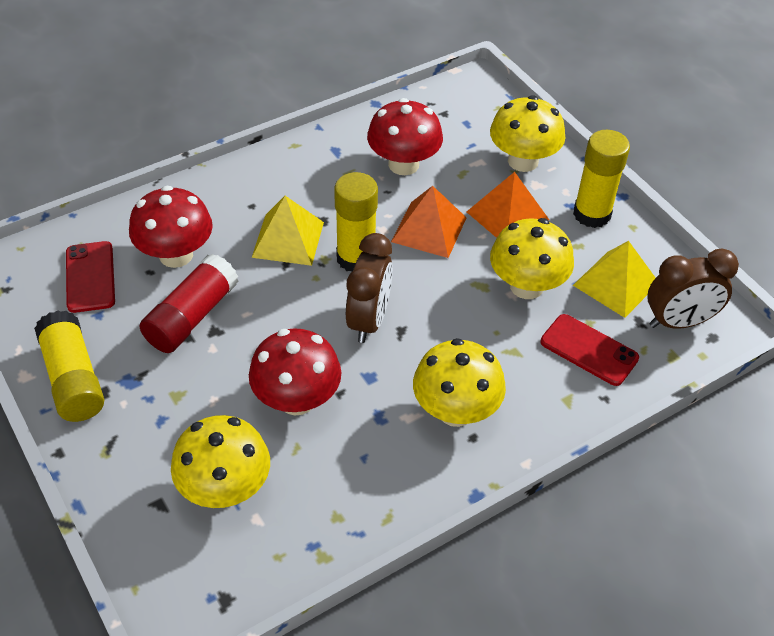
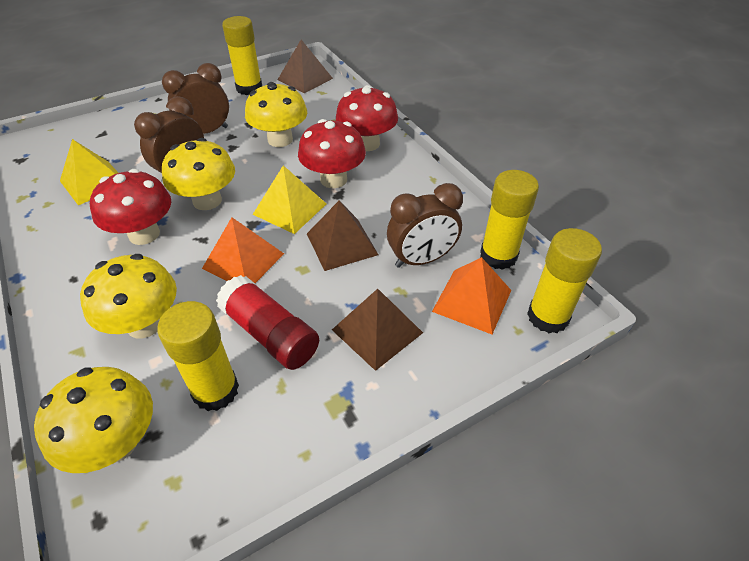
brown clock: 2 -> 3
brown pyramid: 0 -> 3
red phone: 2 -> 0
yellow glue stick: 3 -> 4

